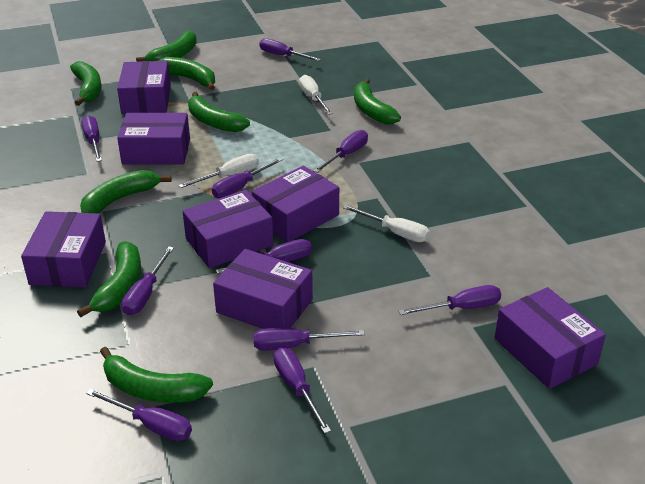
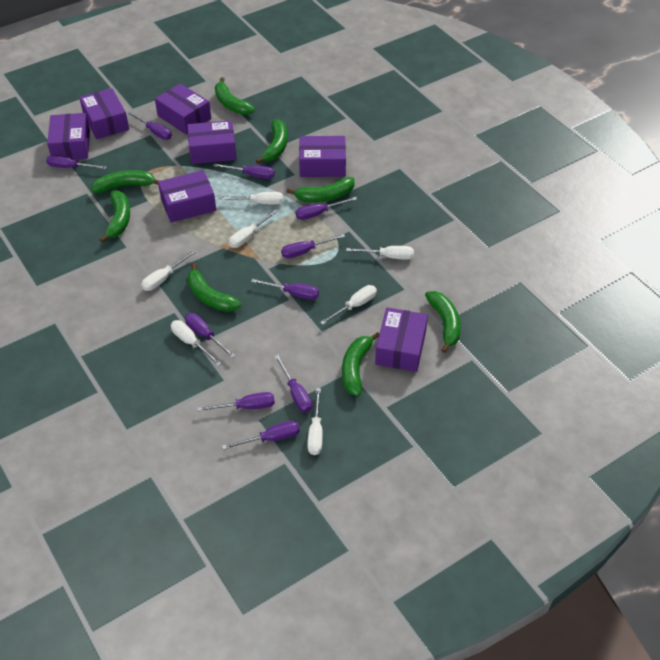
white screwdriver: 3 -> 7

